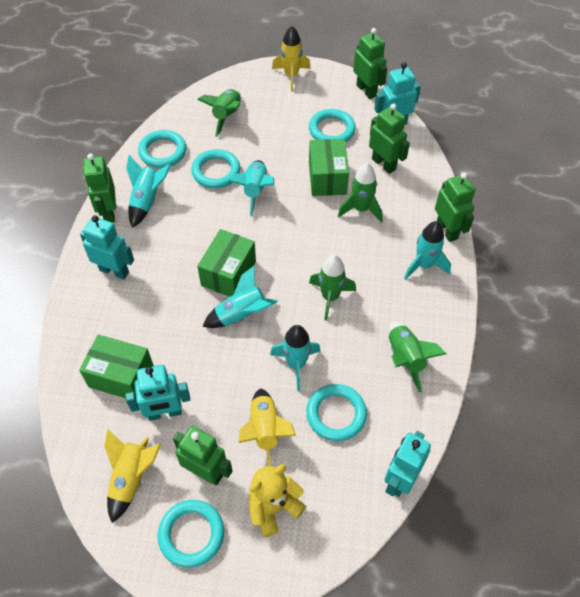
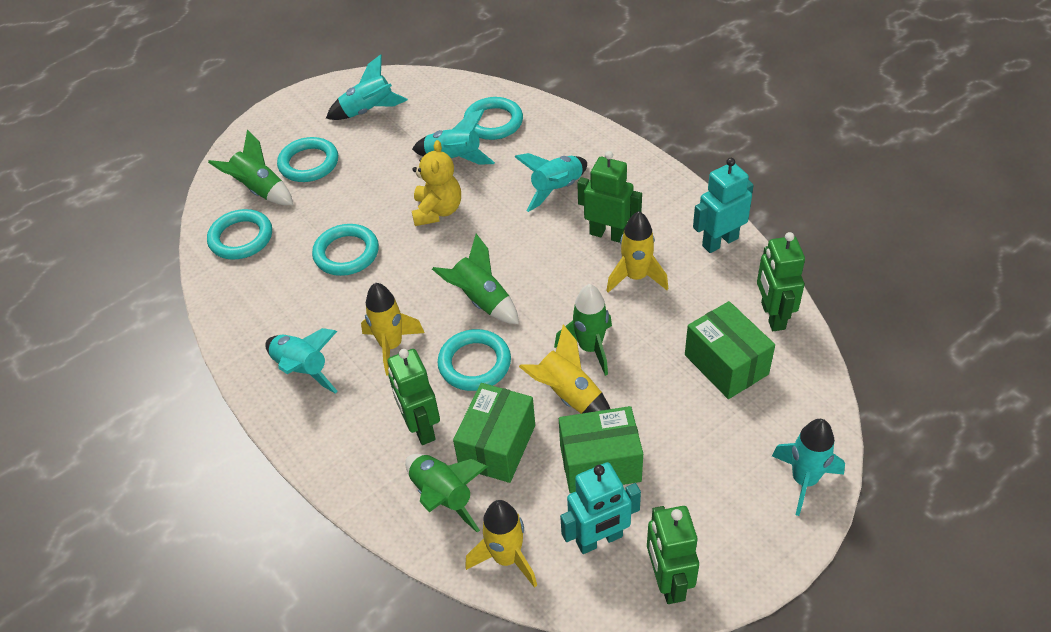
green robot: 5 -> 4
turquoise robot: 4 -> 2
yellow rocket: 3 -> 4

